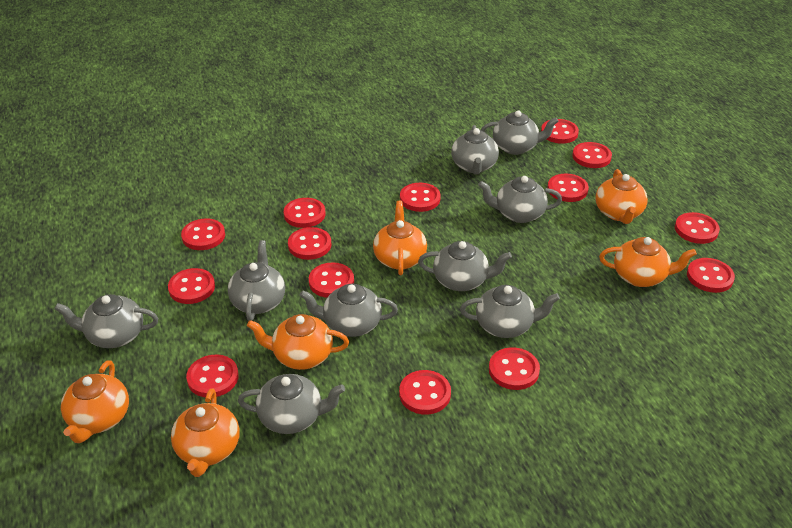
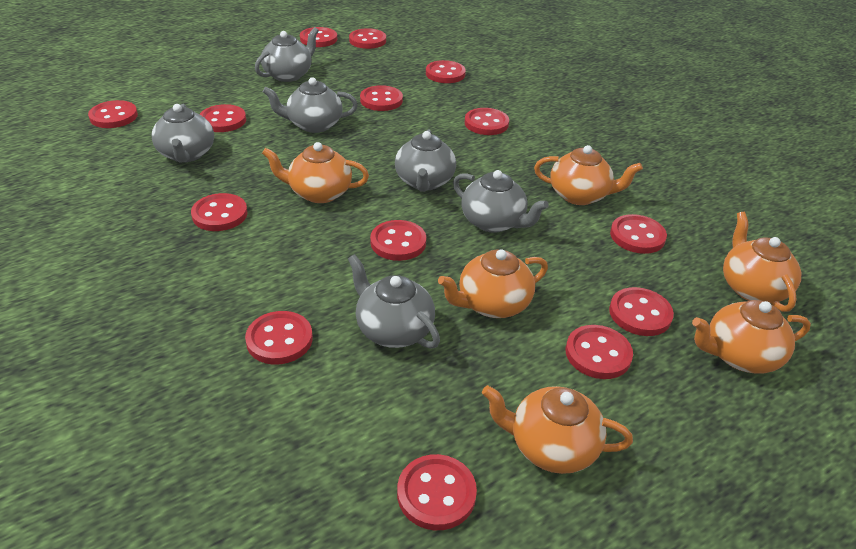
grey teapot: 9 -> 6

